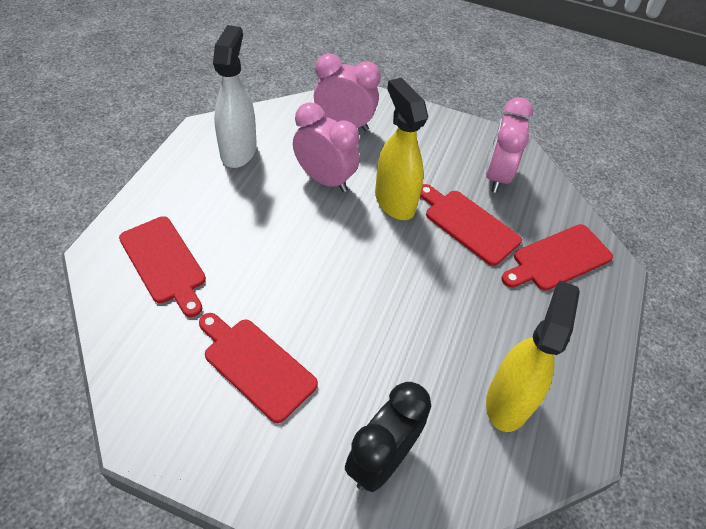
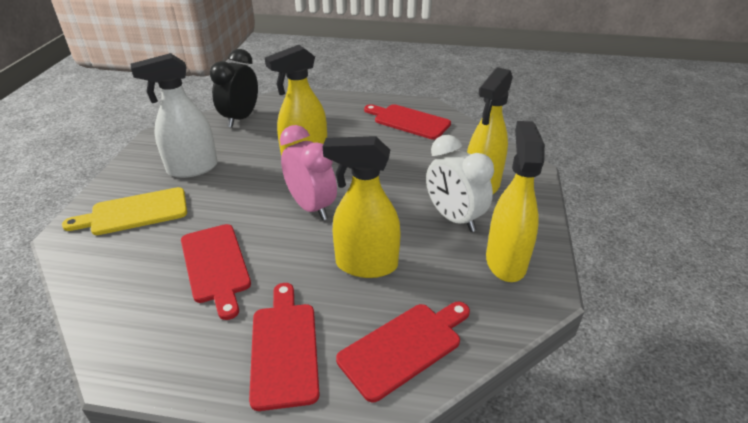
pink clock: 3 -> 1
white clock: 0 -> 1
yellow cutting board: 0 -> 1
yellow spray bottle: 2 -> 4

